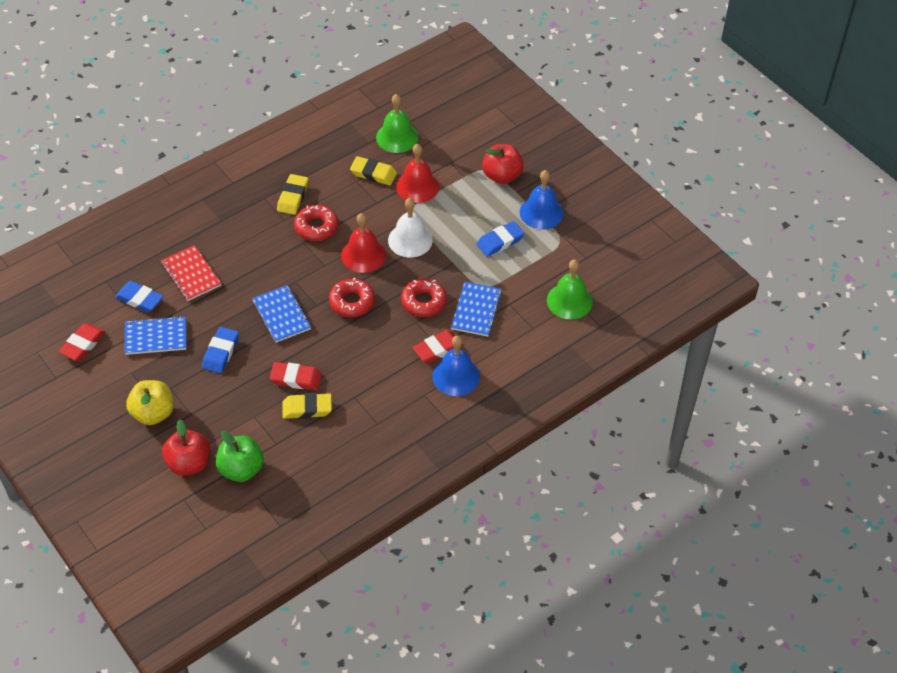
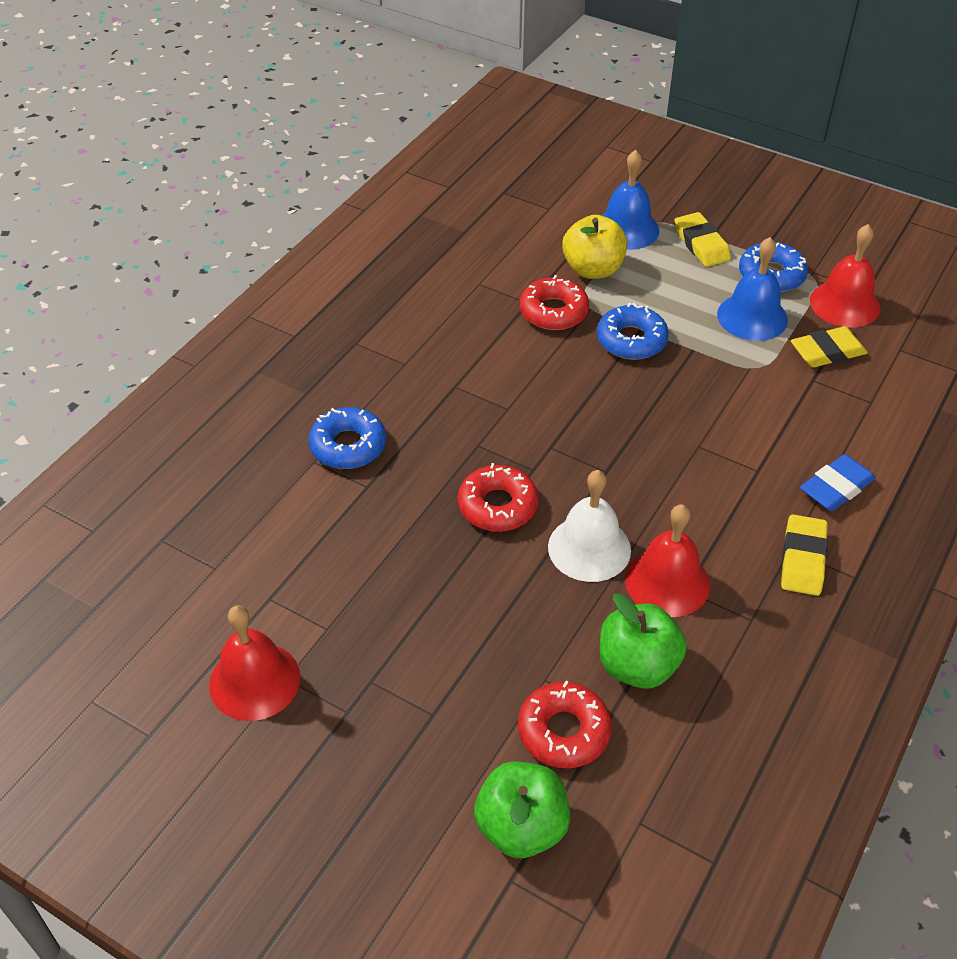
blue donut: 0 -> 3
blue eraser: 3 -> 1
blue notebook: 3 -> 0
green apple: 1 -> 2
green bell: 2 -> 0
red apple: 2 -> 0
red bell: 2 -> 3
red eraser: 3 -> 0
red notebook: 1 -> 0

